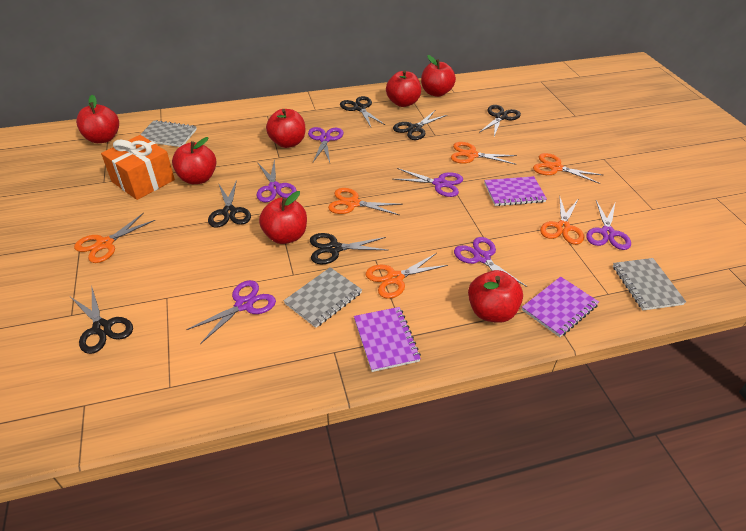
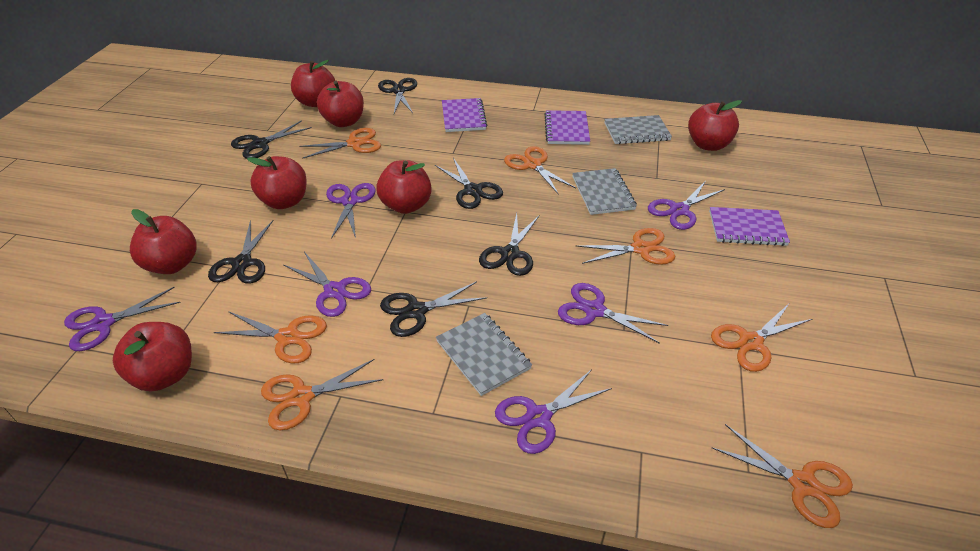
orange gift: 1 -> 0
orange scissors: 6 -> 7

